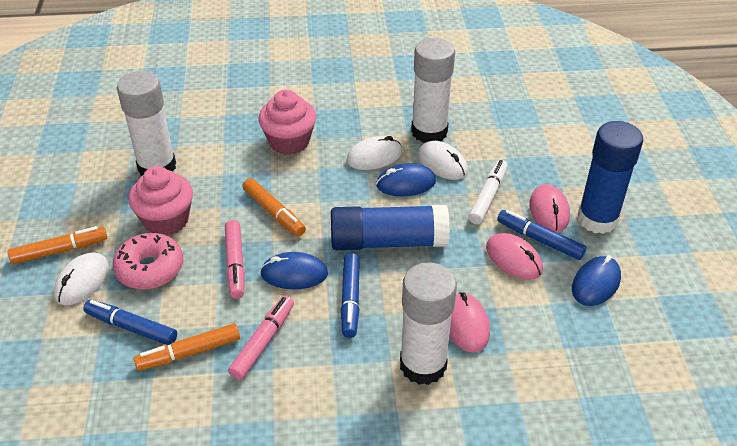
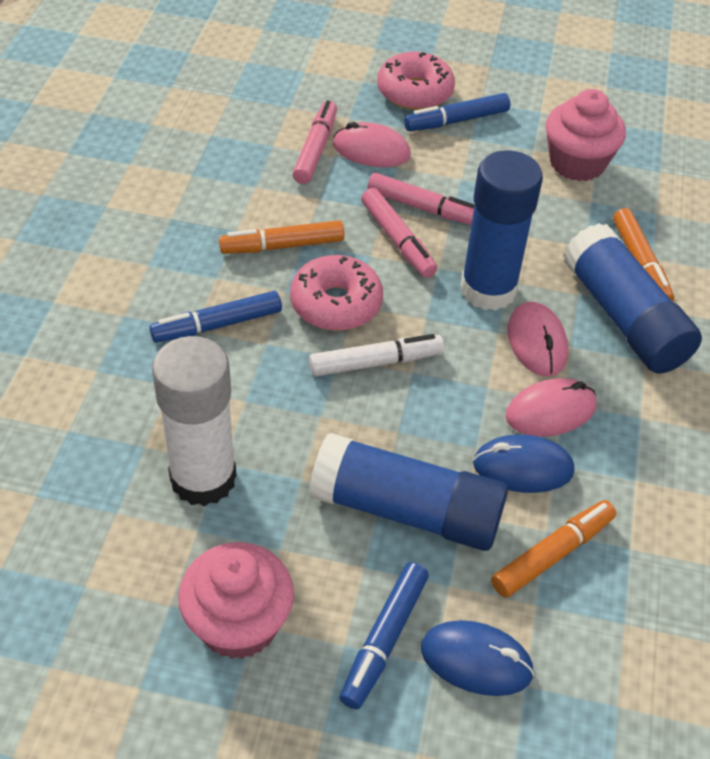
blue glue stick: 2 -> 3
blue mouse: 3 -> 2
pink donut: 1 -> 2
pink marker: 2 -> 3
white glue stick: 3 -> 1
white mouse: 3 -> 0

